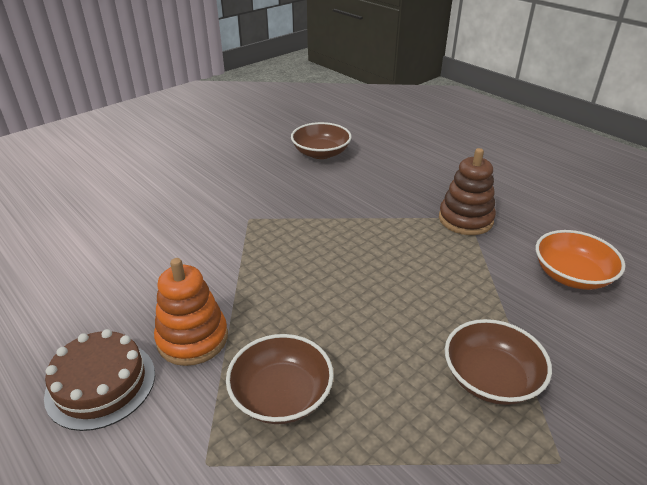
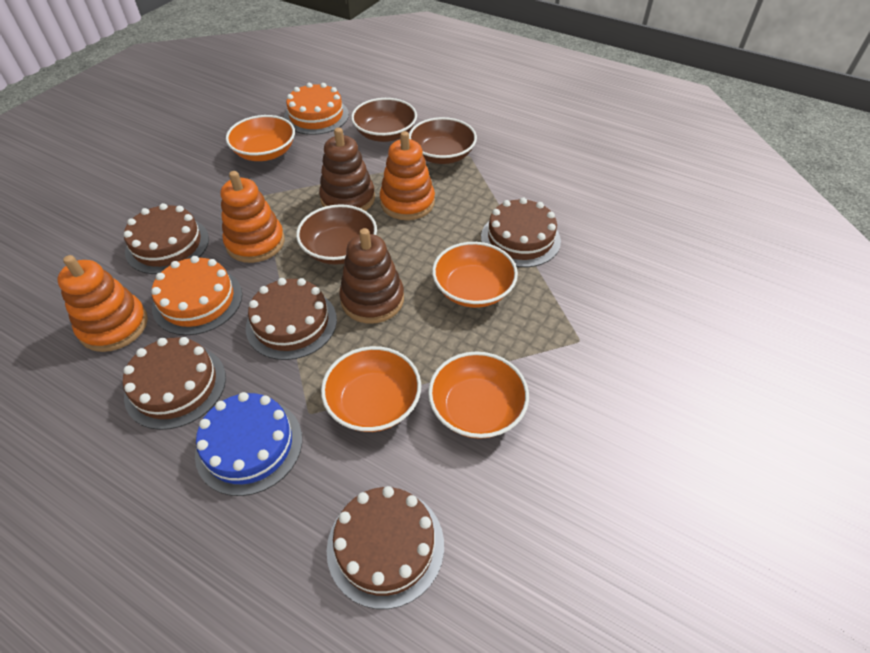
blue cake: 0 -> 1
brown cake: 1 -> 5
brown stacking toy: 1 -> 2
orange bowl: 1 -> 4
orange cake: 0 -> 2
orange stacking toy: 1 -> 3

